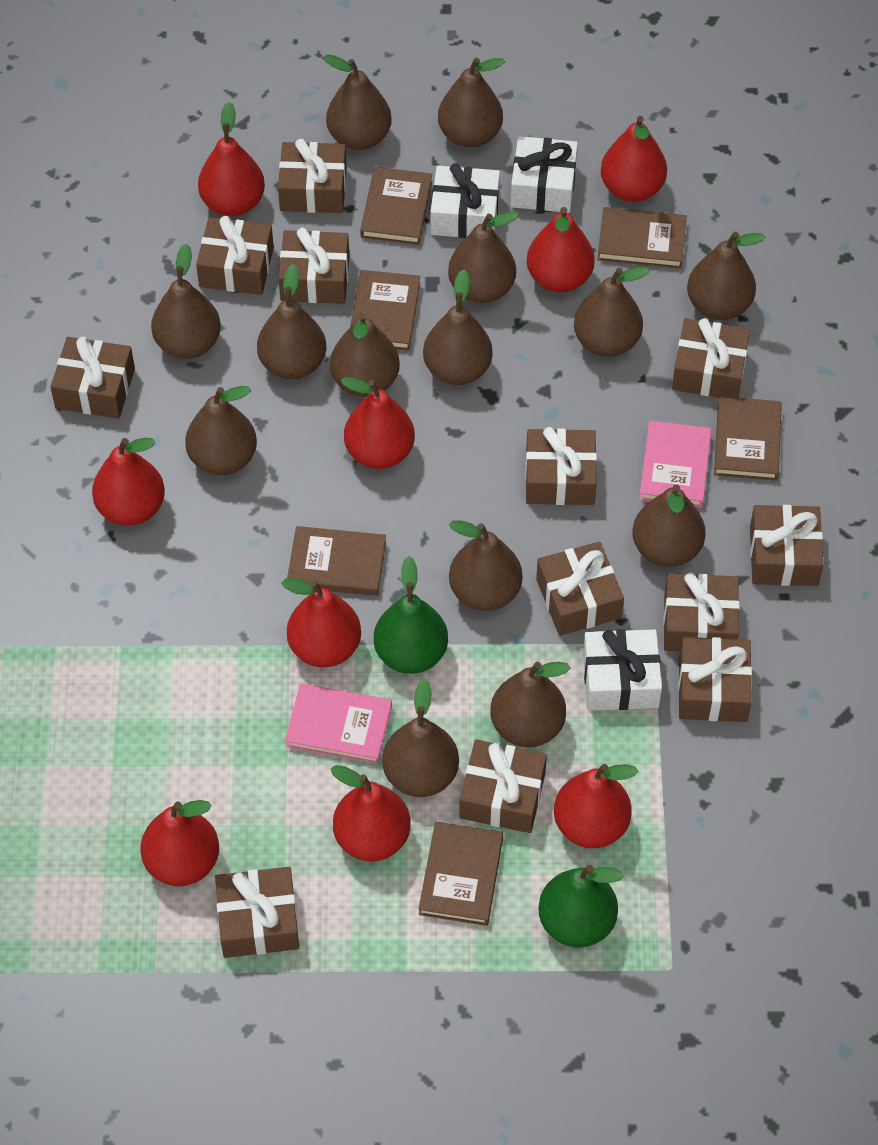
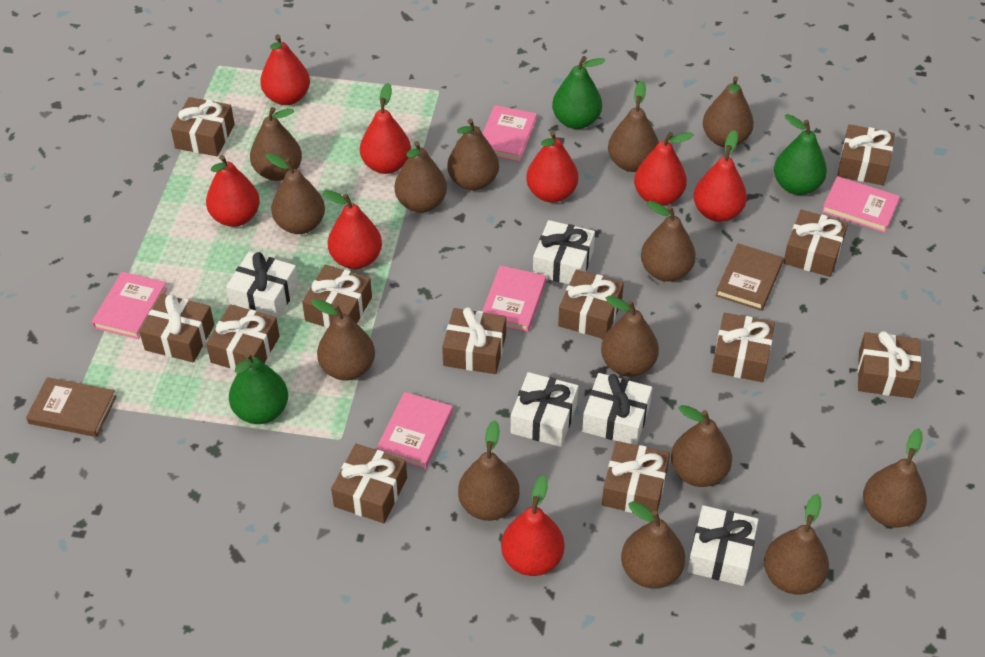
brown book: 6 -> 2
green pear: 2 -> 3
pink book: 2 -> 5
red pear: 9 -> 8
white gift: 3 -> 5

